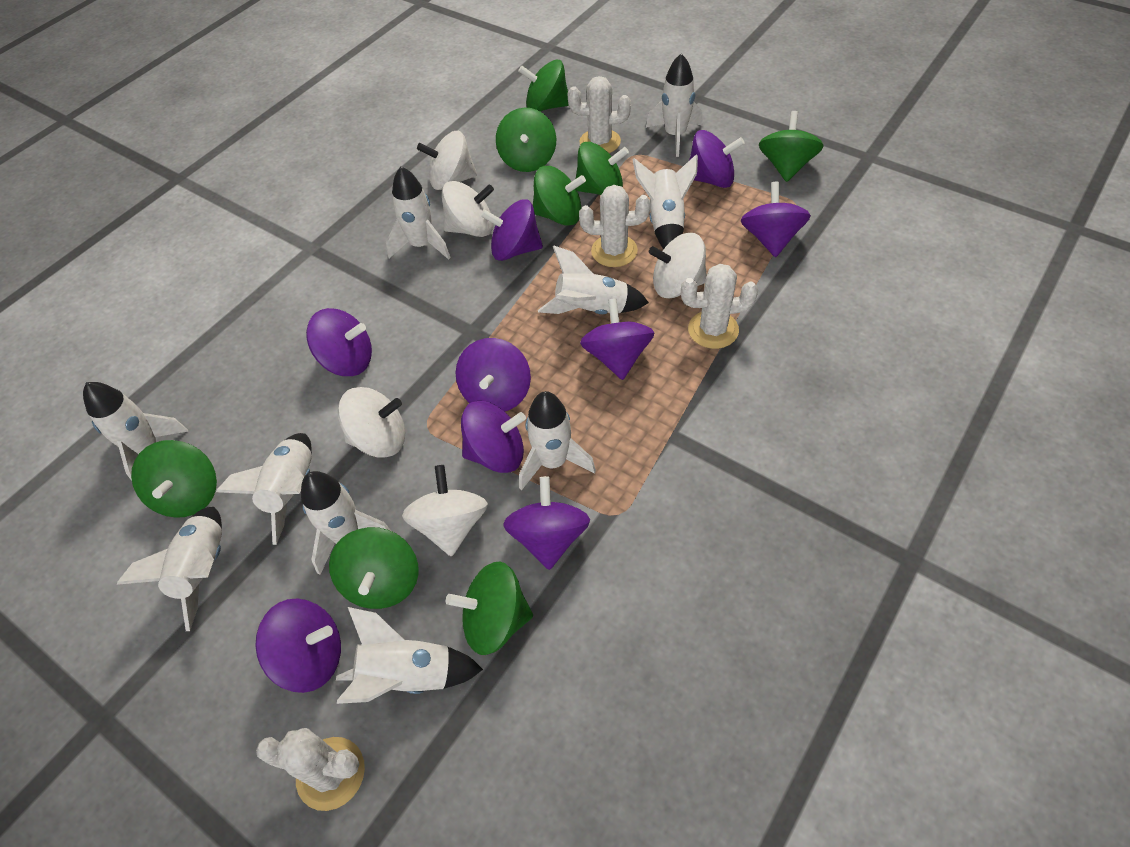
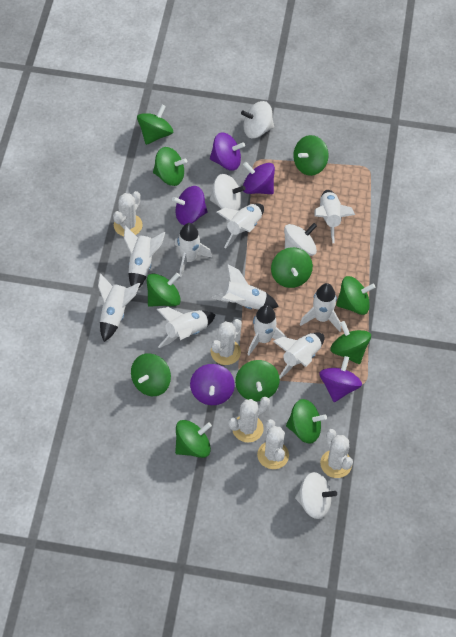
green spinning top: 8 -> 11
purple spinning top: 9 -> 5
white cactus: 4 -> 5
white spinning top: 5 -> 4

